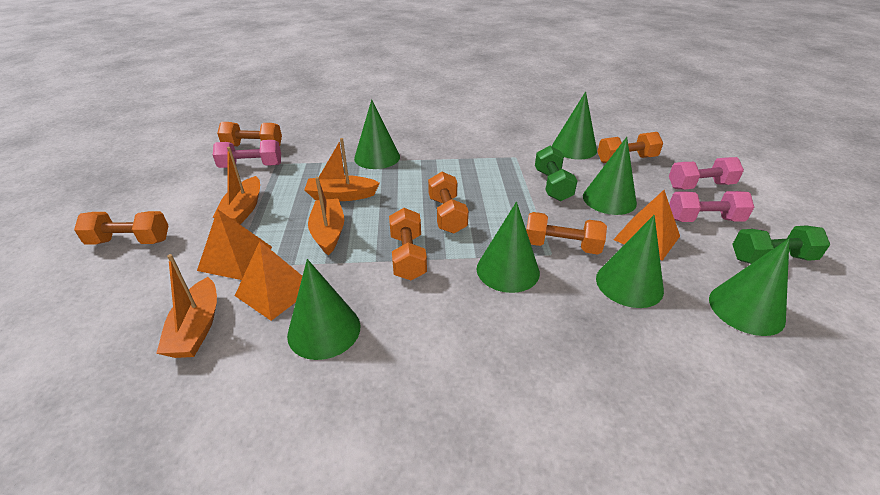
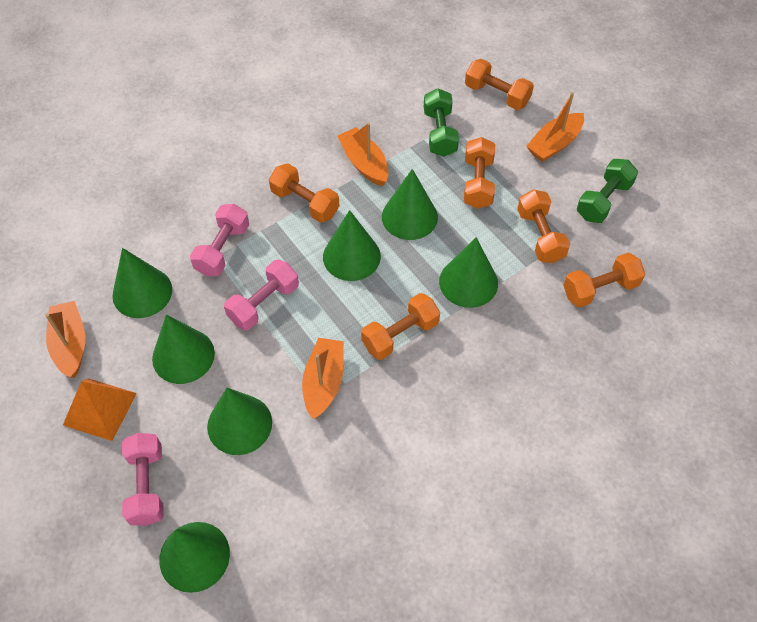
orange pyramid: 3 -> 1

